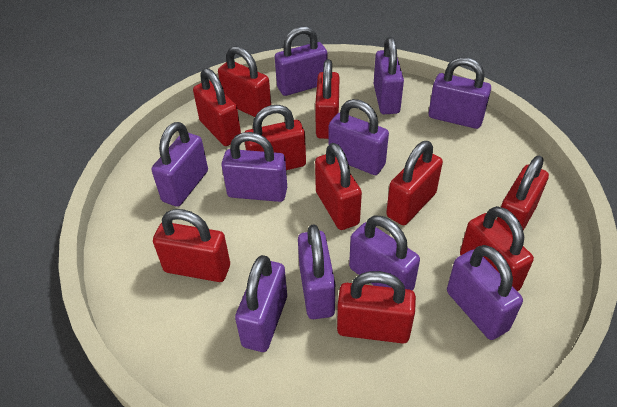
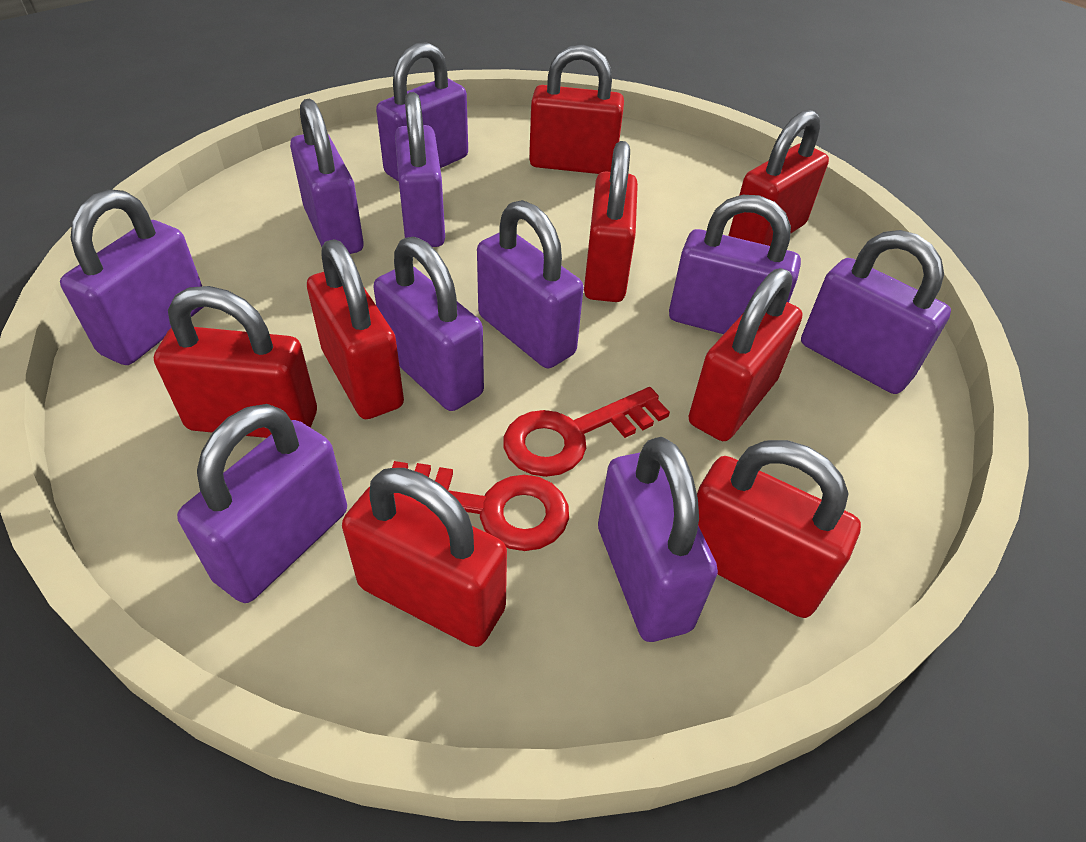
red key: 0 -> 2
red padlock: 10 -> 8

